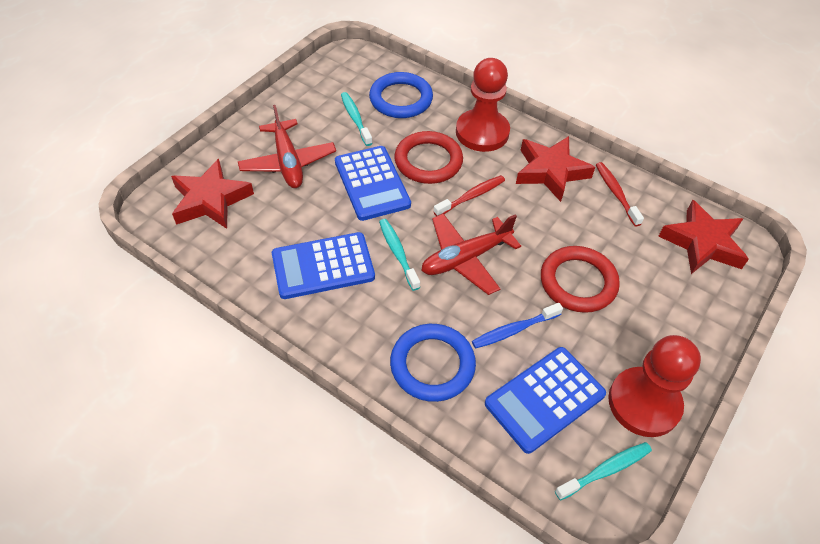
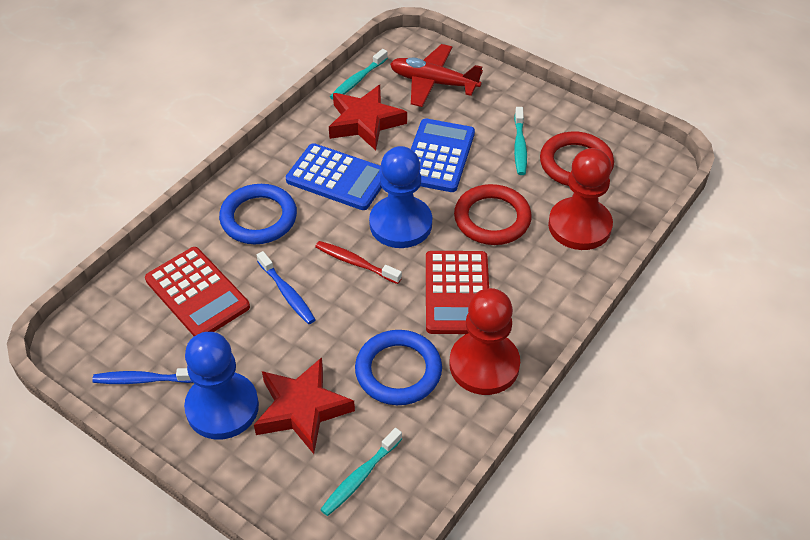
blue calculator: 3 -> 2
blue pawn: 0 -> 2
blue toothbrush: 1 -> 2
red calculator: 0 -> 2
red plane: 2 -> 1
red star: 3 -> 2
red toothbrush: 2 -> 1

